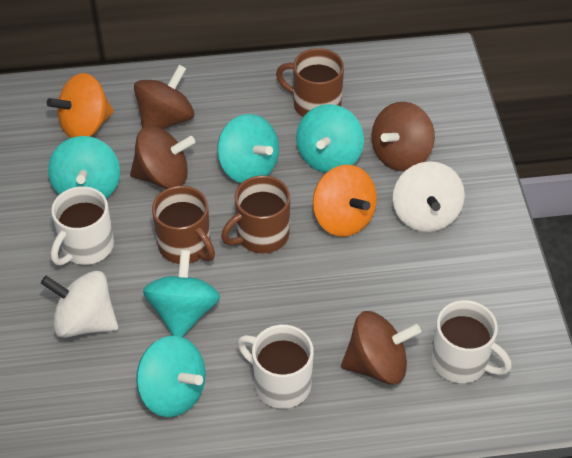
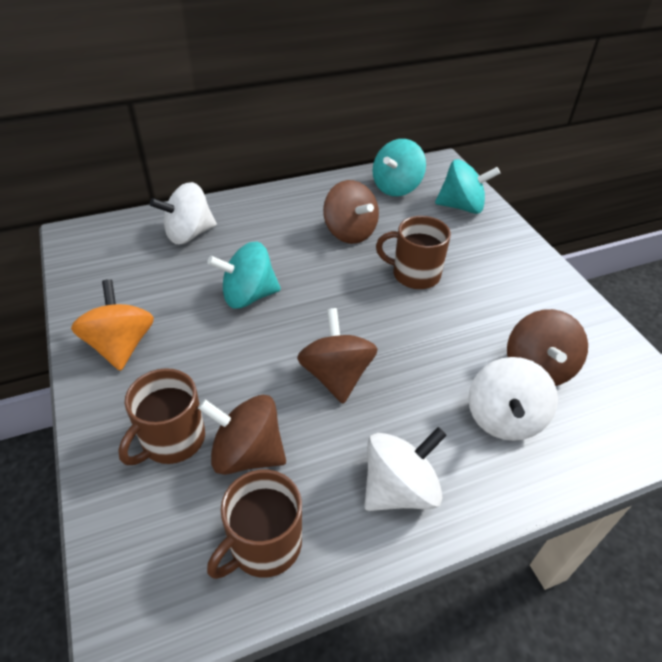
orange spinning top: 2 -> 1
turquoise spinning top: 5 -> 3
white mug: 3 -> 0
white spinning top: 2 -> 3

